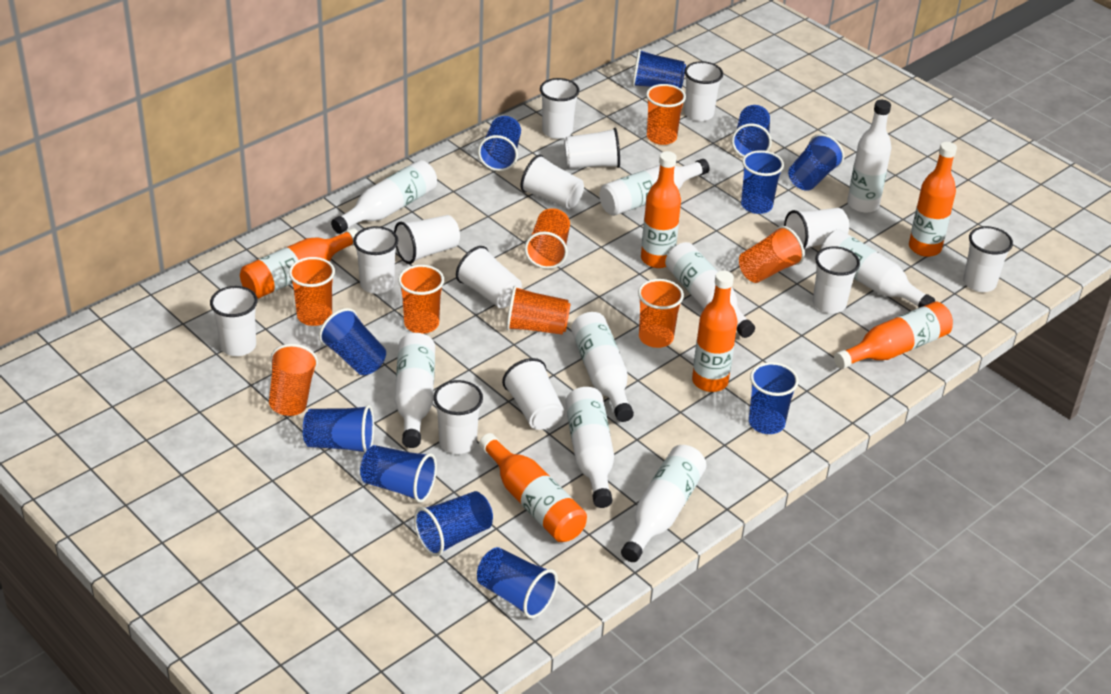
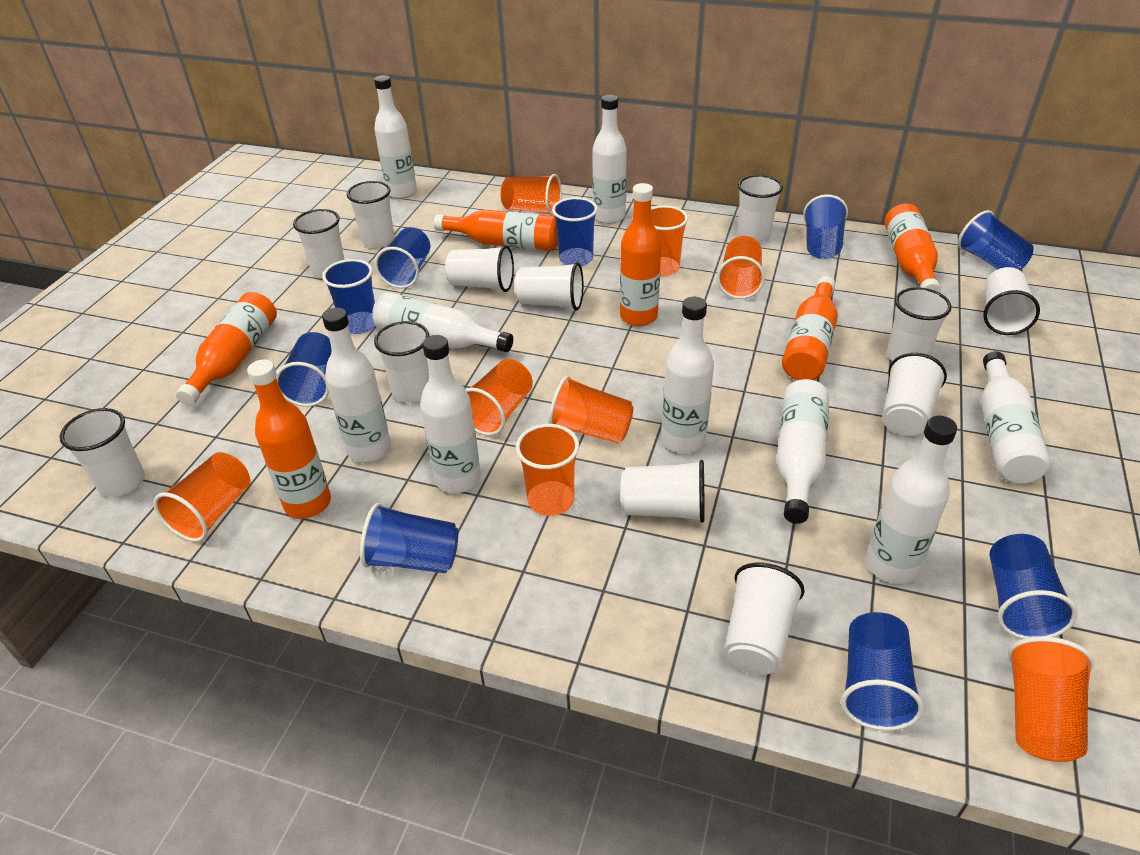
blue cup: 11 -> 9
white cup: 13 -> 12

